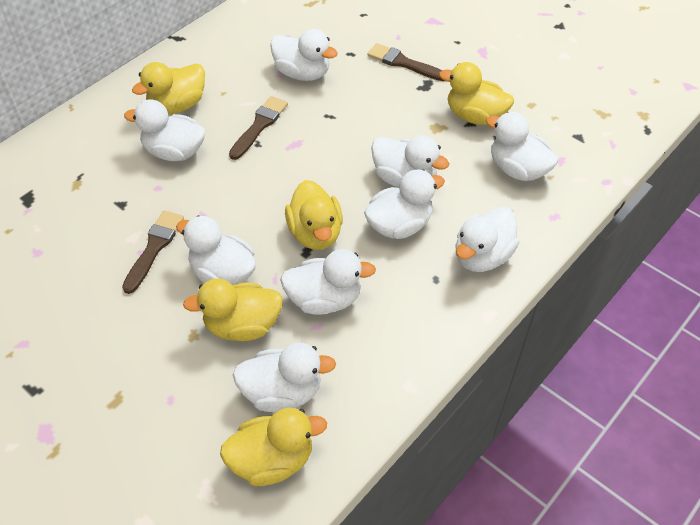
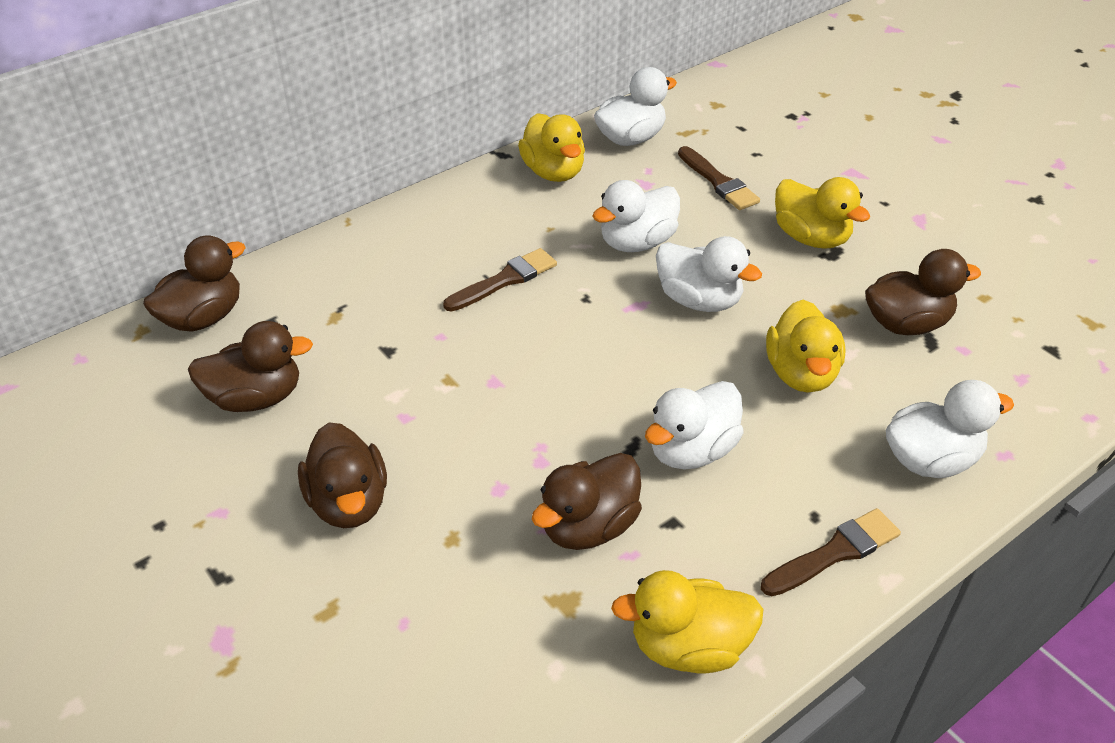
brown duck: 0 -> 5
white duck: 9 -> 5
yellow duck: 5 -> 4

